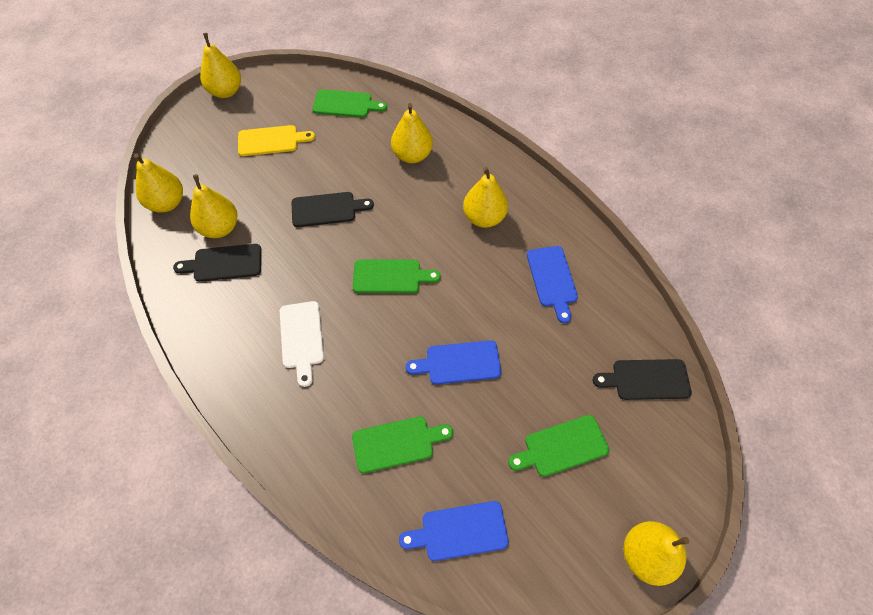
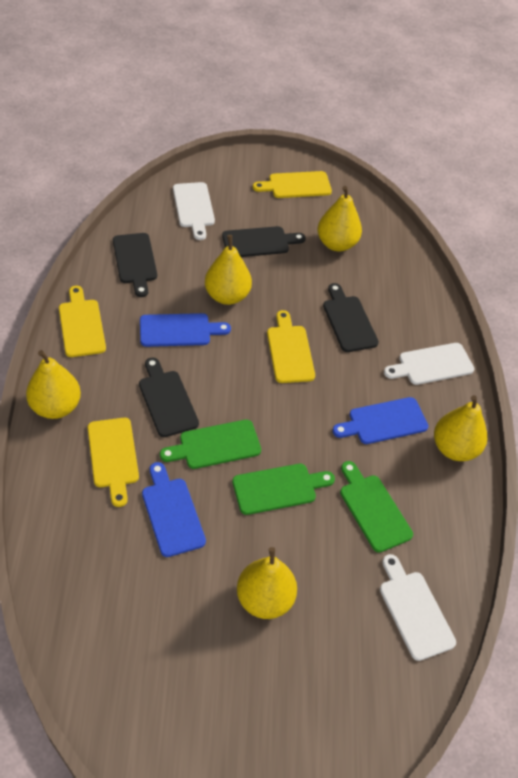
black cutting board: 3 -> 4
green cutting board: 4 -> 3
white cutting board: 1 -> 3
yellow cutting board: 1 -> 4
yellow pear: 6 -> 5

